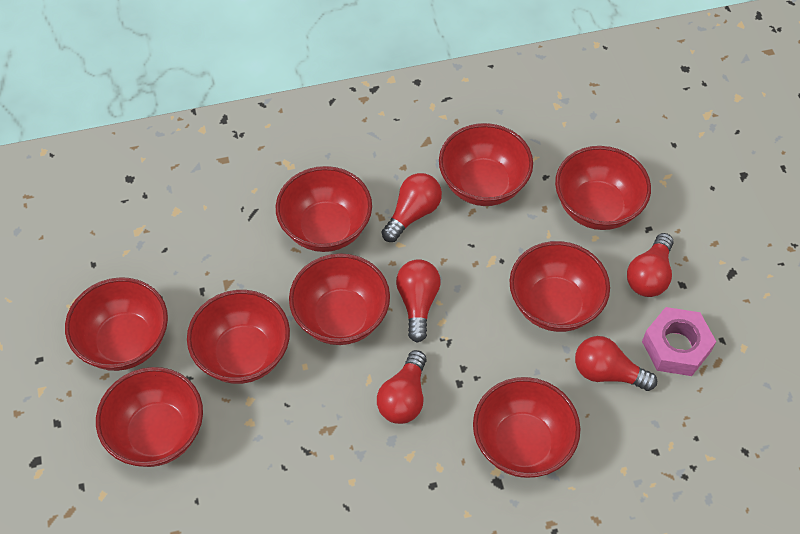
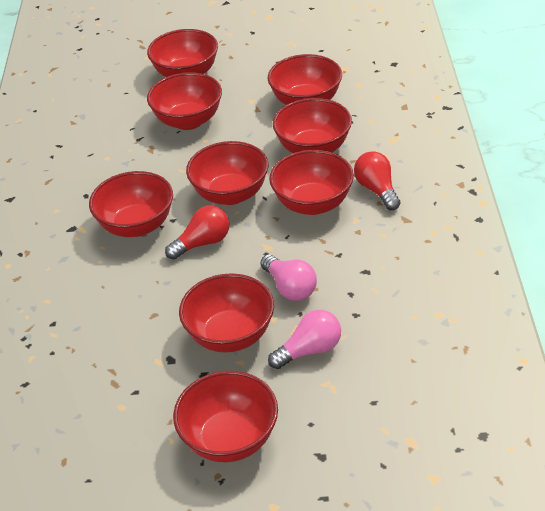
pink light bulb: 0 -> 2
pink nut: 1 -> 0
red light bulb: 5 -> 2

